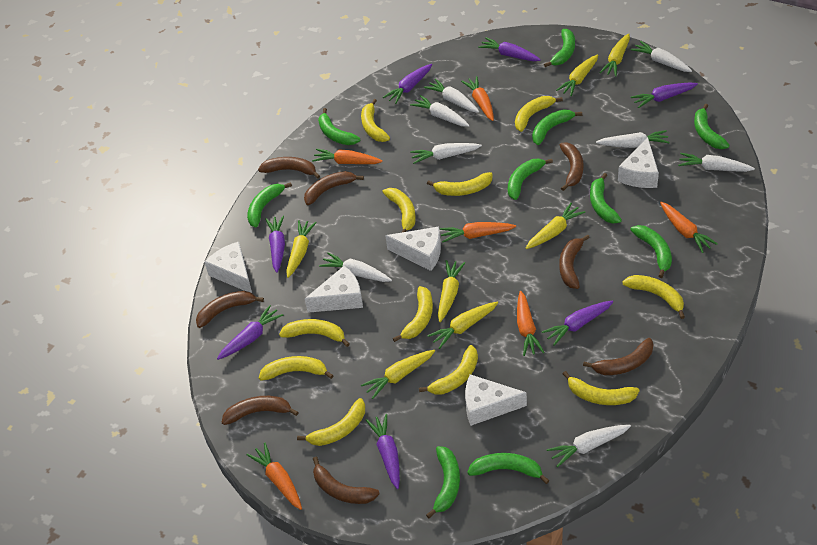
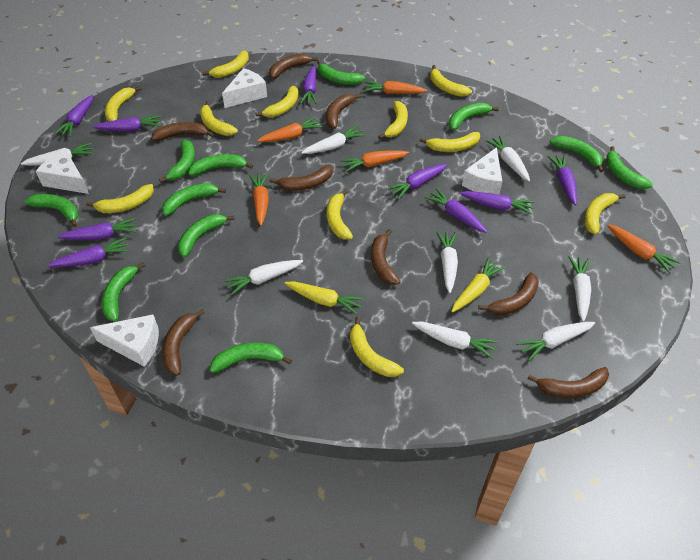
green banana: 10 -> 11
orange carrot: 6 -> 5
purple carrot: 7 -> 9
white cheese: 5 -> 4
yellow carrot: 7 -> 2

